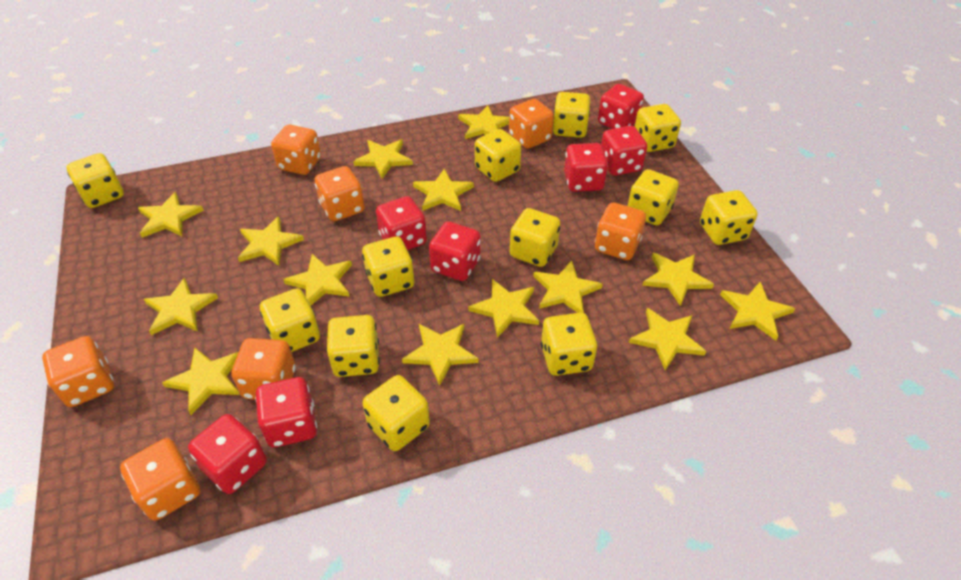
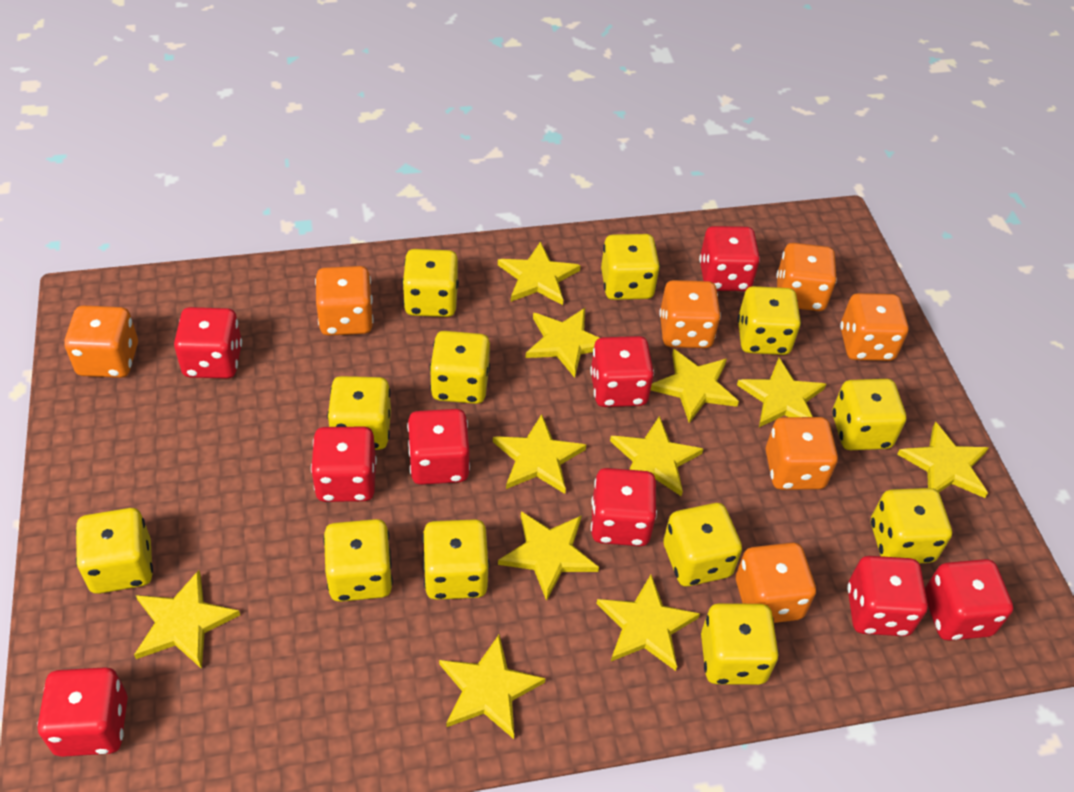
red dice: 7 -> 9
yellow star: 14 -> 11

